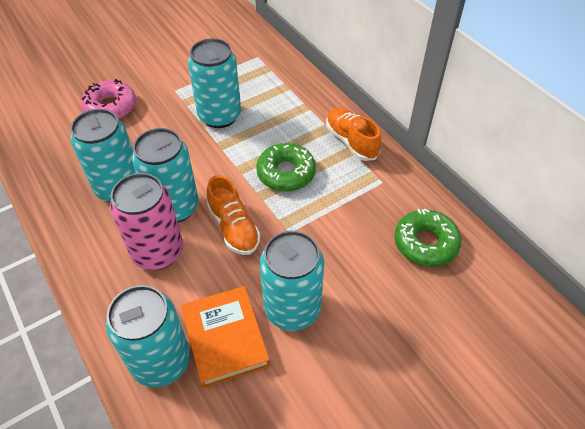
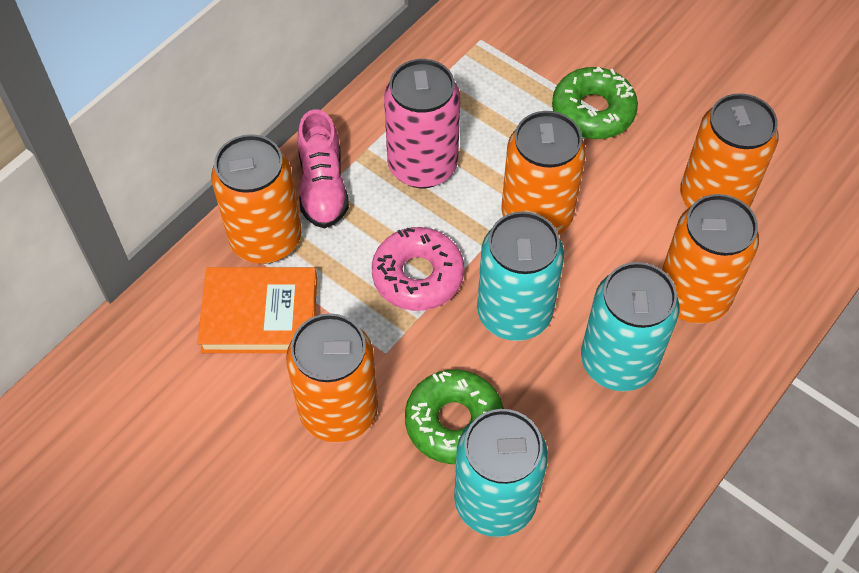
orange can: 0 -> 5
orange shoe: 2 -> 0
pink shoe: 0 -> 1
turquoise can: 5 -> 3

